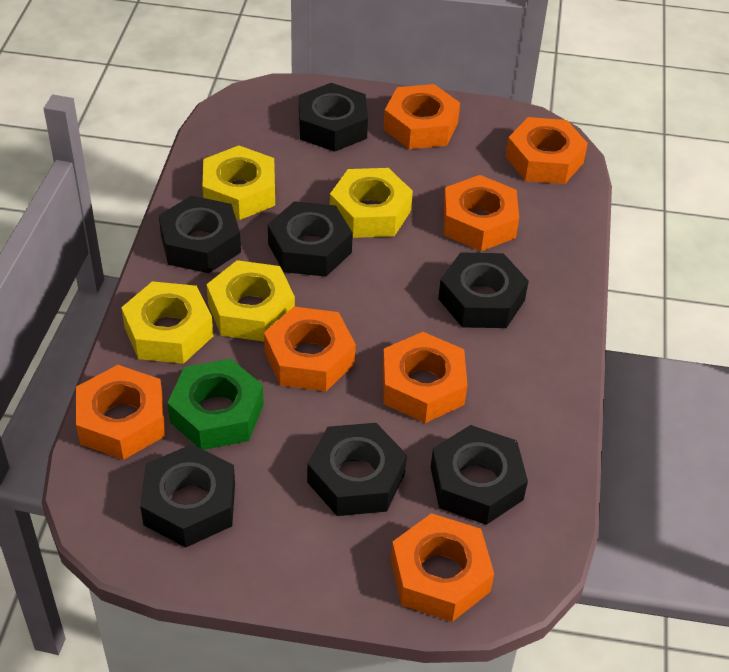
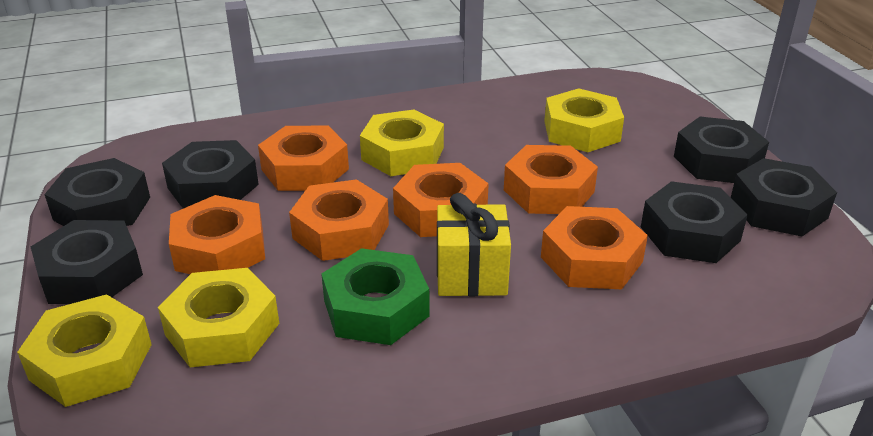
black nut: 7 -> 6
orange nut: 7 -> 6
yellow gift: 0 -> 1

